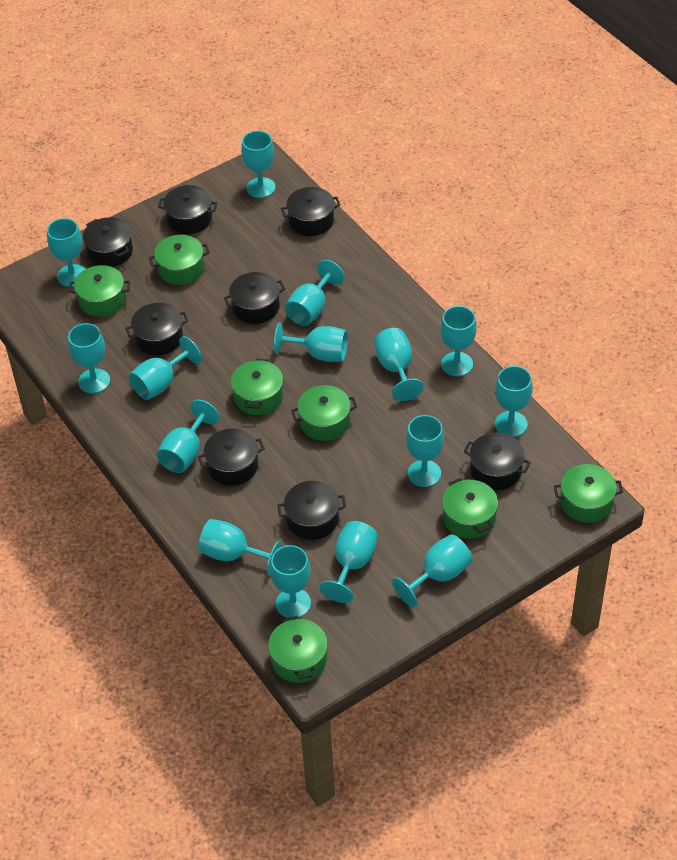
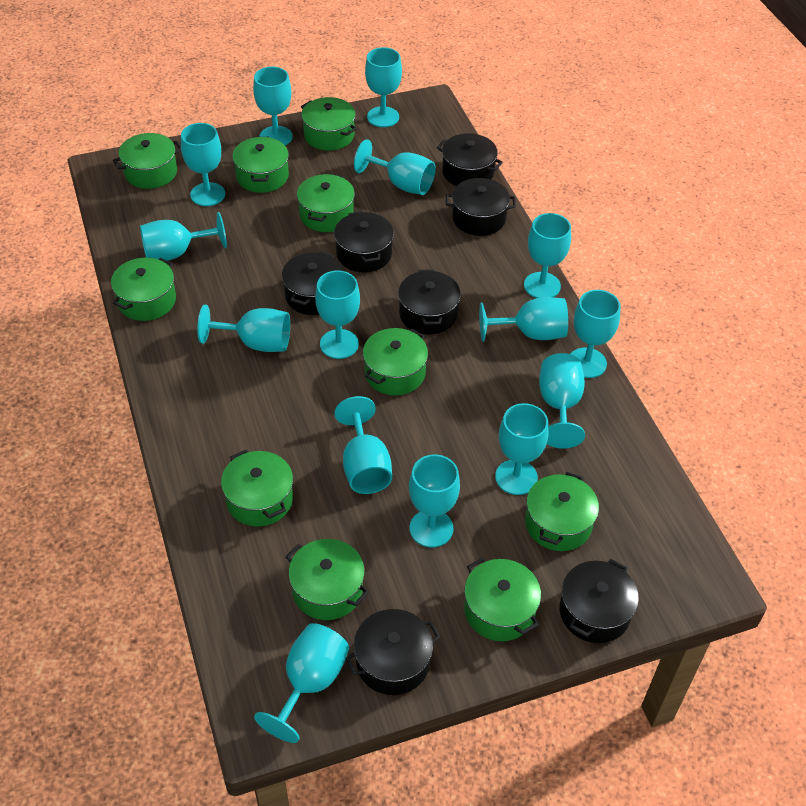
black pot: 8 -> 7
green pot: 7 -> 10

